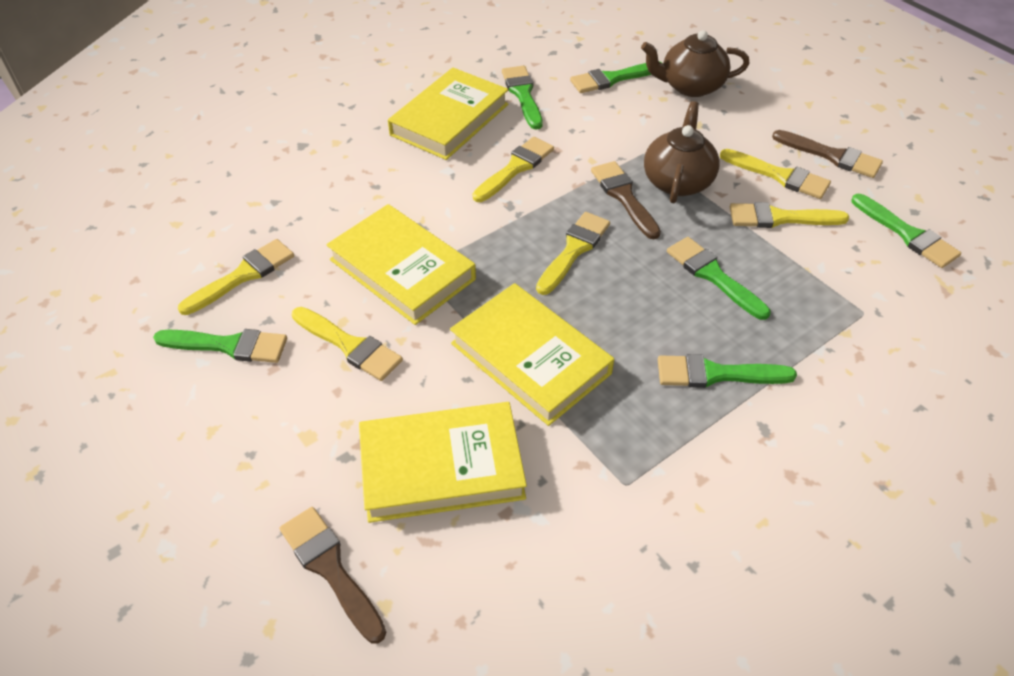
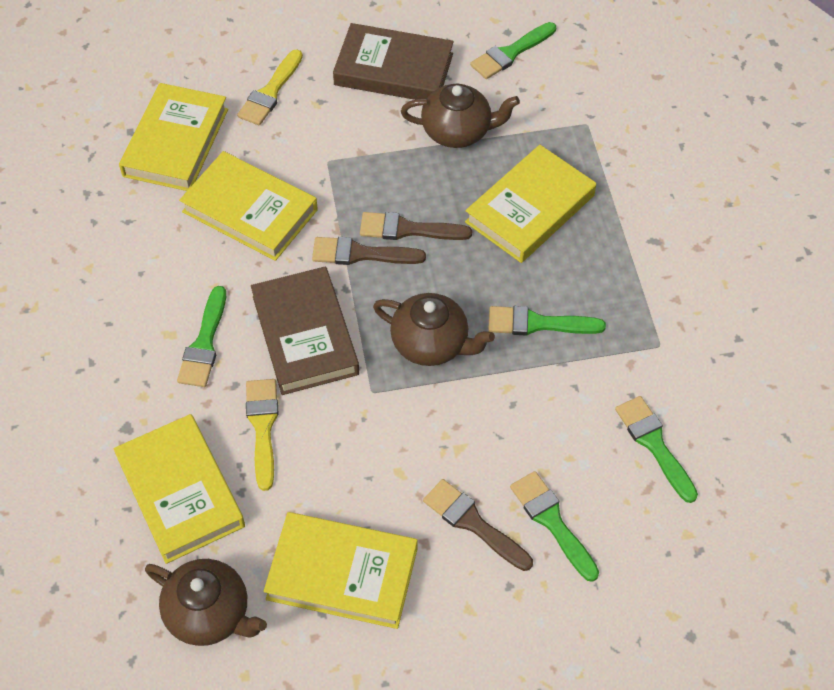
brown book: 0 -> 2
brown teapot: 2 -> 3
green brush: 6 -> 5
yellow book: 4 -> 5
yellow brush: 6 -> 2

